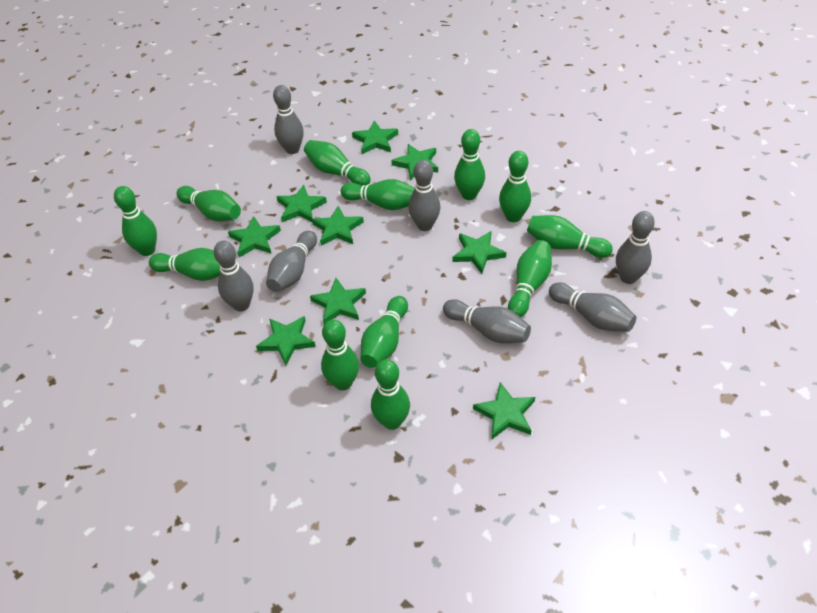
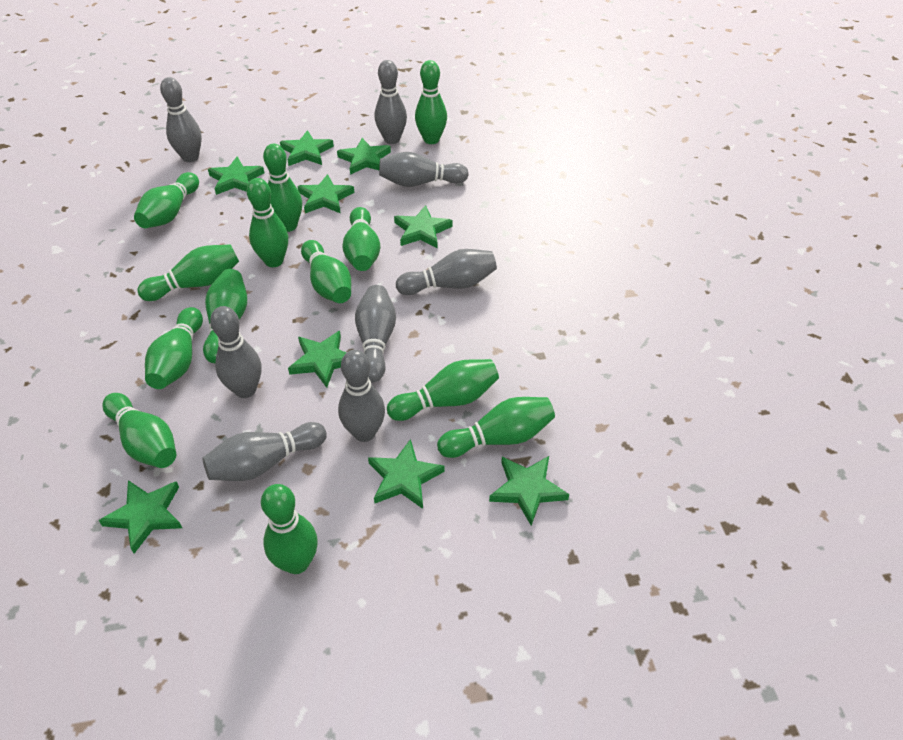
green bowling pin: 12 -> 13
grey bowling pin: 7 -> 8

